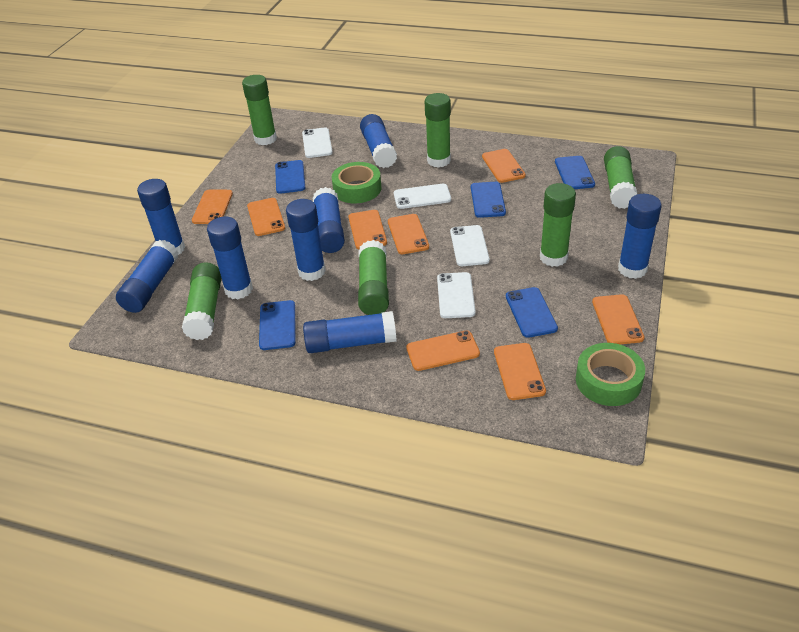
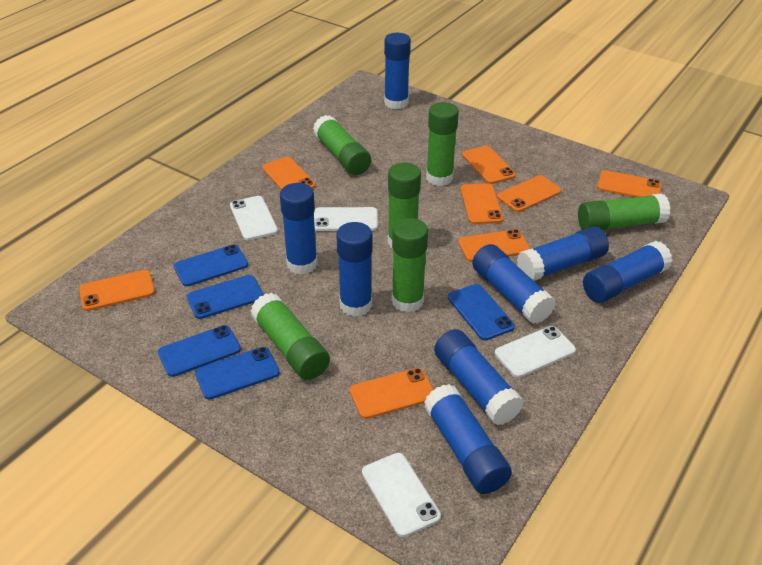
green tape: 2 -> 0

